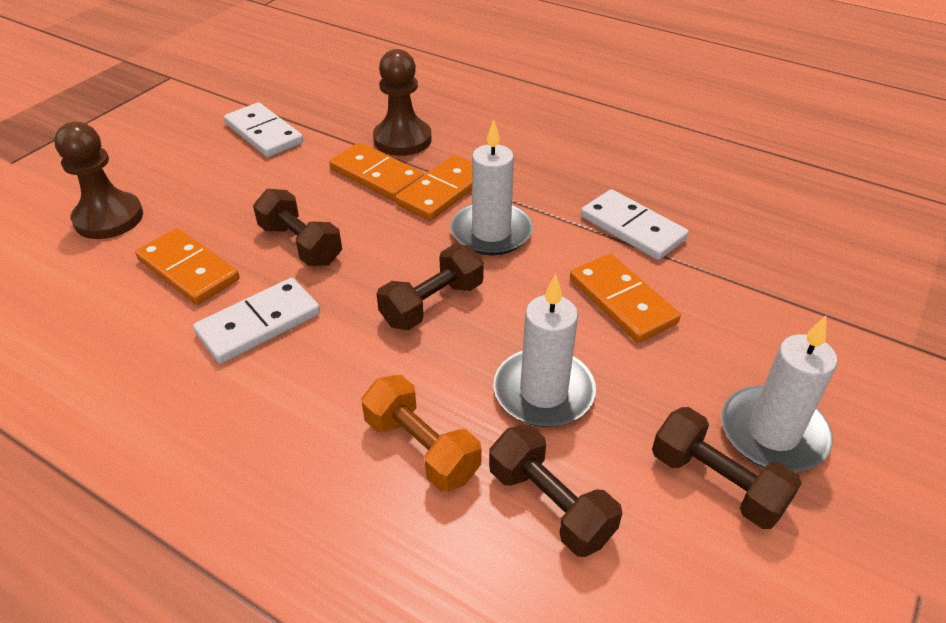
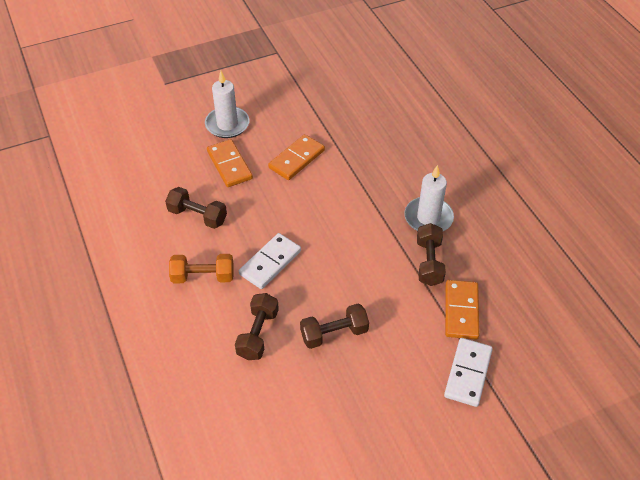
brown pawn: 2 -> 0
orange domino: 4 -> 3
white candle: 3 -> 2
white domino: 3 -> 2

